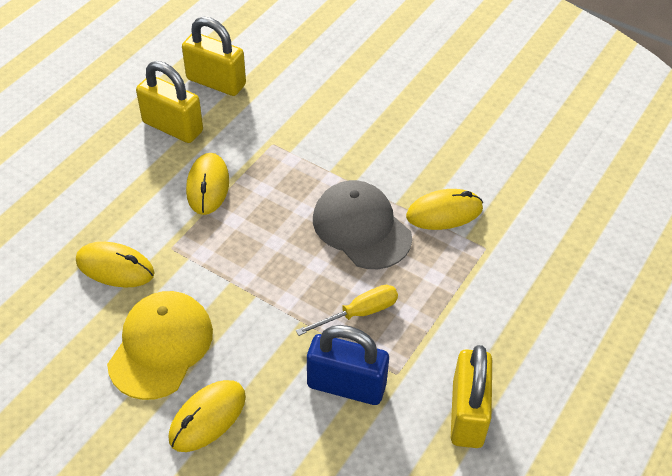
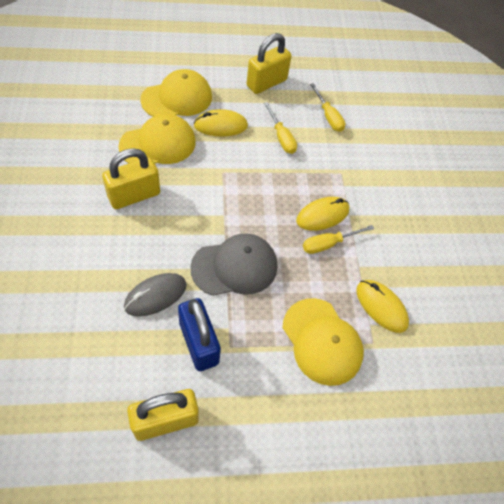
grey mouse: 0 -> 1
yellow cap: 1 -> 3
yellow mouse: 4 -> 3
yellow screwdriver: 1 -> 3

